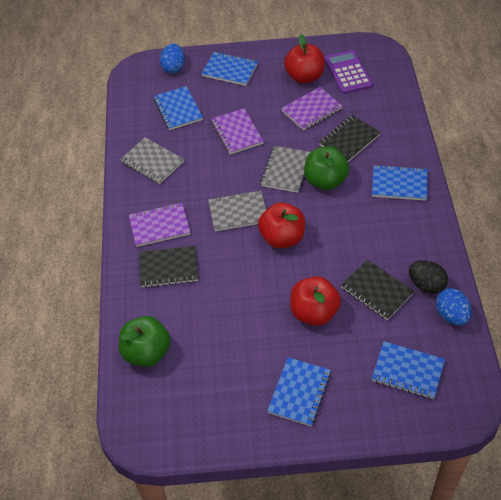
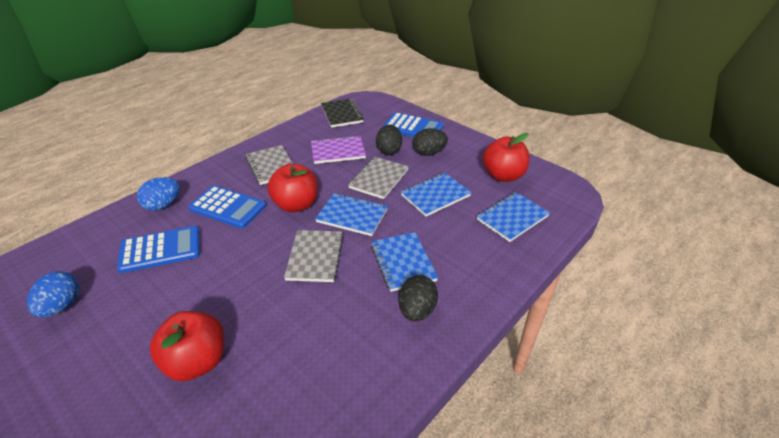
black egg: 1 -> 3
black notebook: 3 -> 1
blue calculator: 0 -> 3
blue notebook: 5 -> 4
green apple: 2 -> 0
purple calculator: 1 -> 0
purple notebook: 3 -> 1

